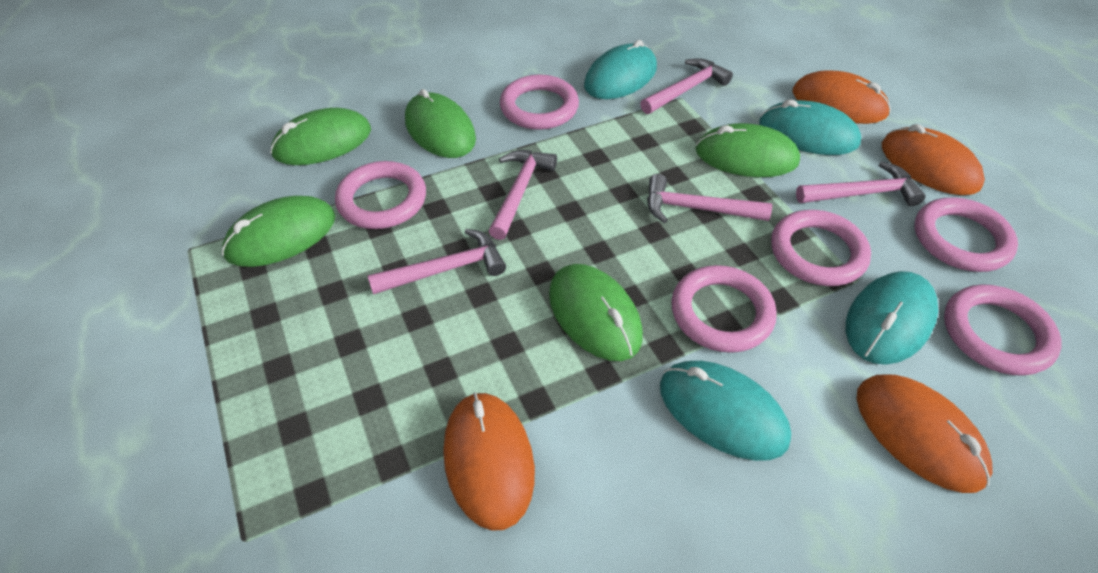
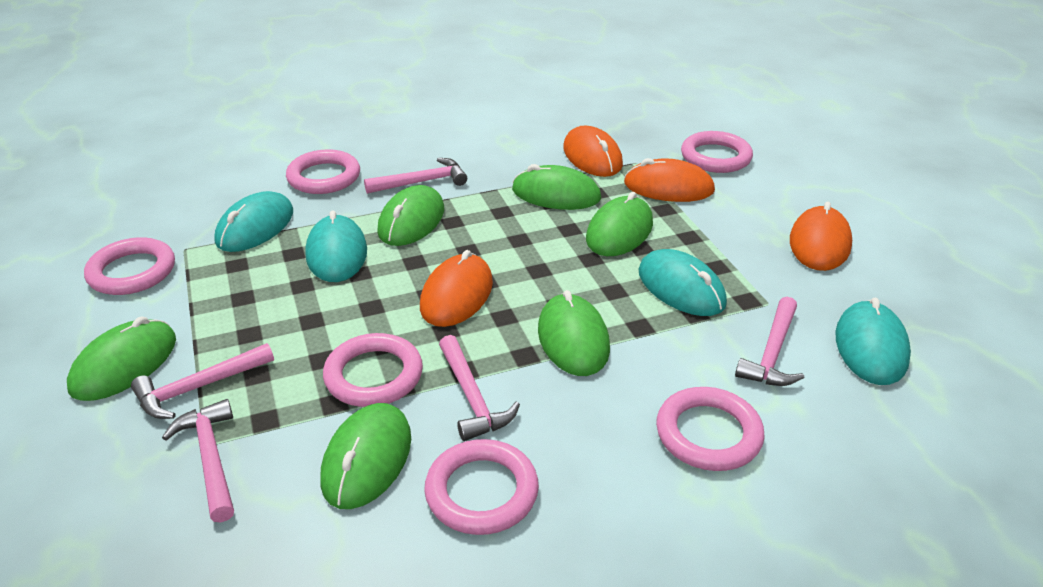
green mouse: 5 -> 6

